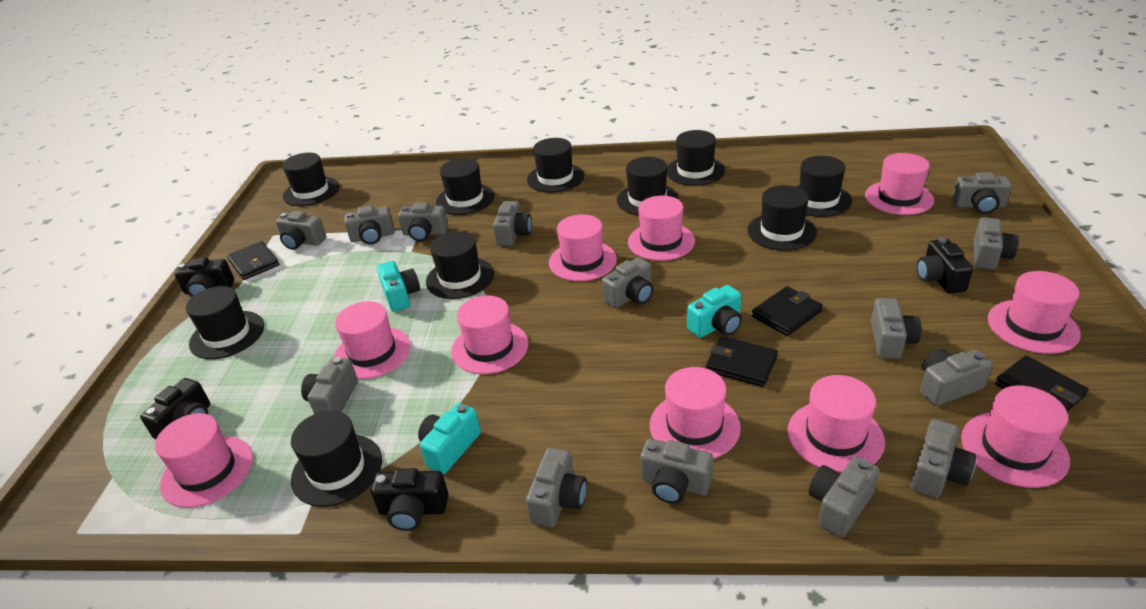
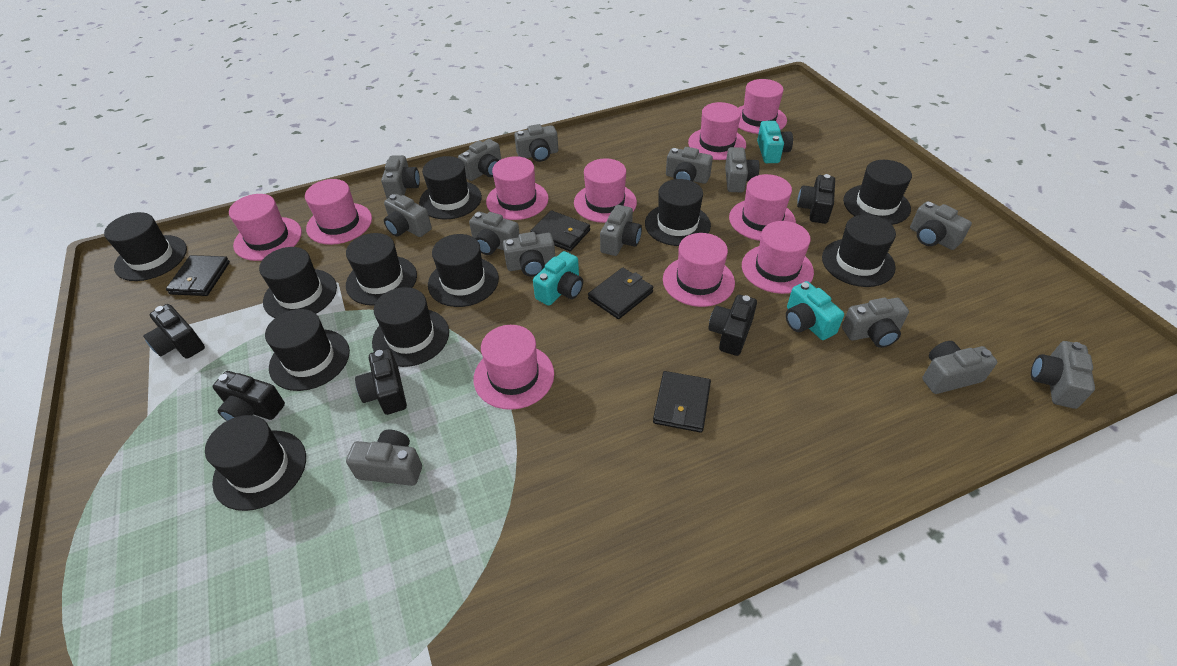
black camera: 4 -> 5
black hat: 10 -> 11

